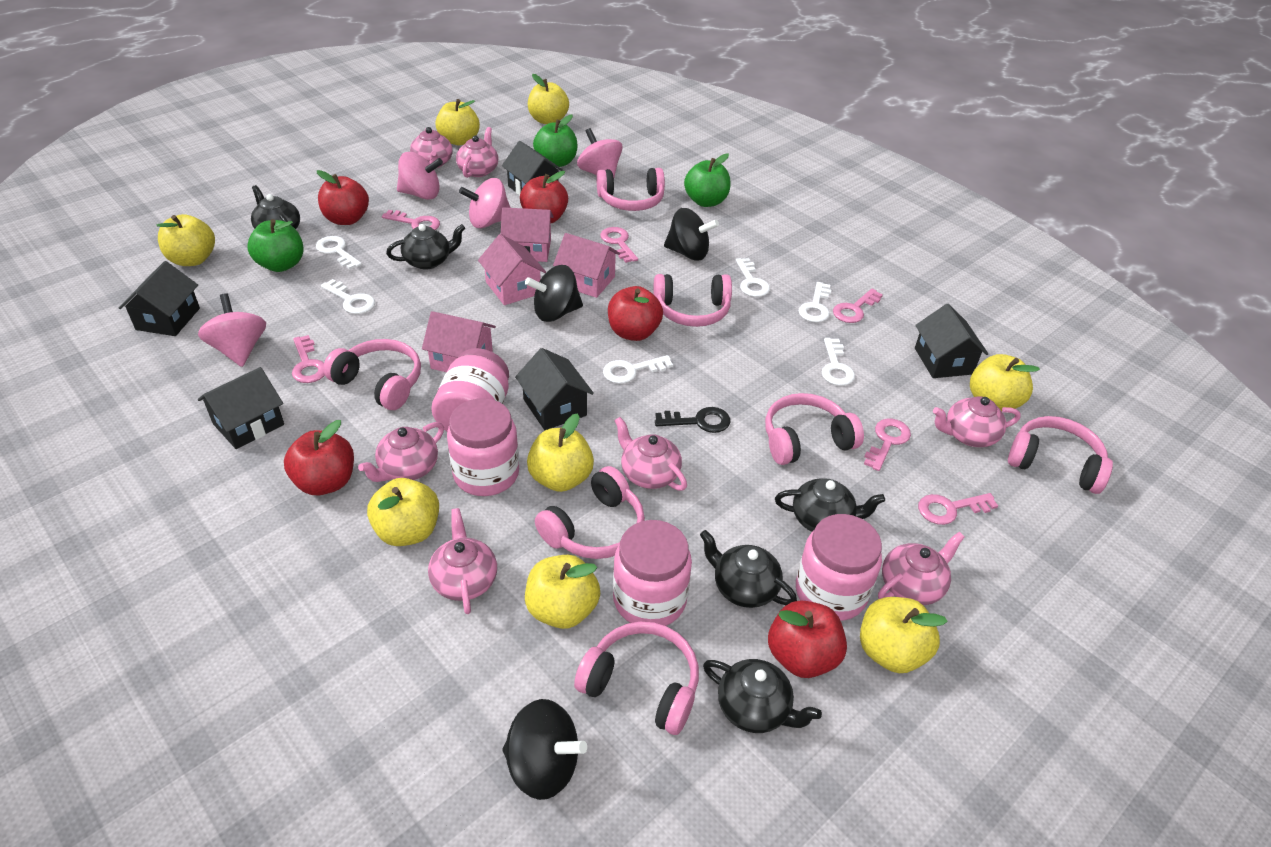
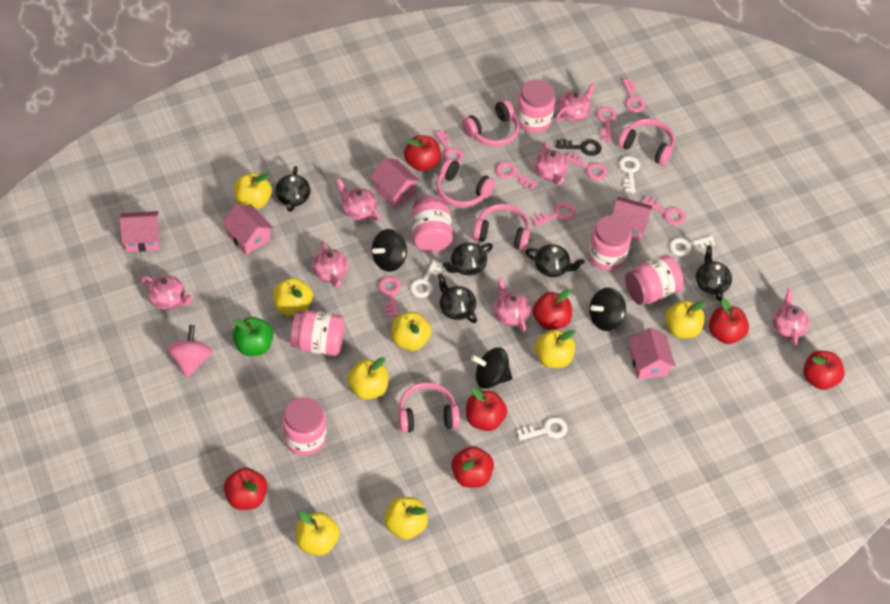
black house: 5 -> 0
green apple: 3 -> 1
pink headphones: 7 -> 5
pink house: 4 -> 5
pink jar: 4 -> 6
pink key: 6 -> 8
pink spinning top: 4 -> 1
red apple: 5 -> 7
white key: 6 -> 4

